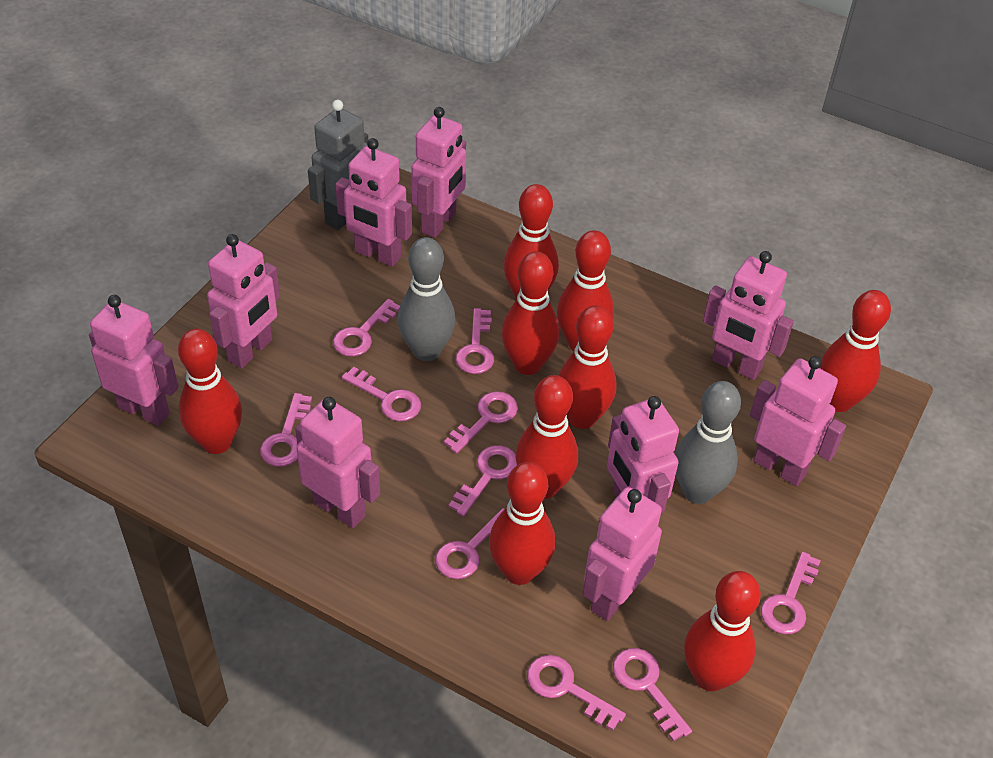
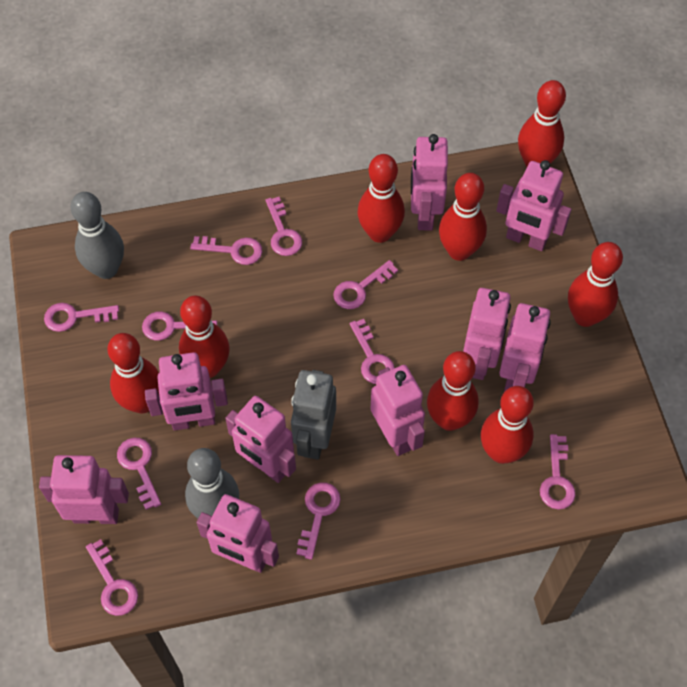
red bowling pin: 9 -> 8

